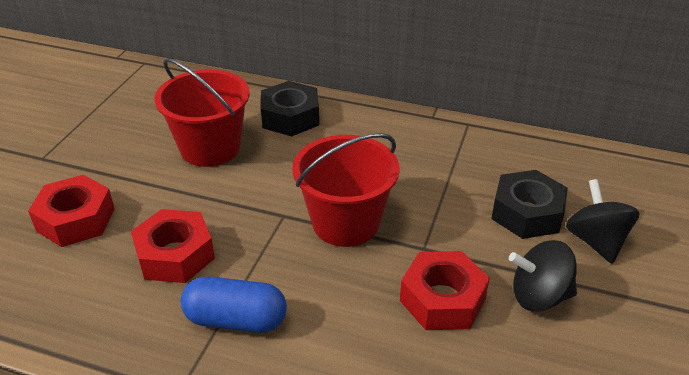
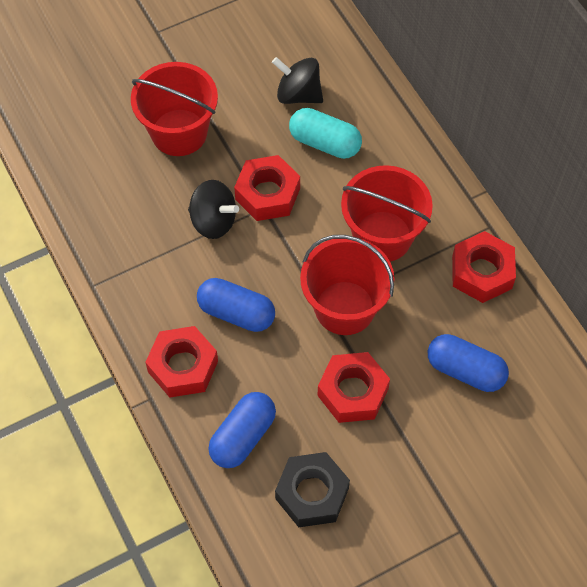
black nut: 2 -> 1
blue capsule: 1 -> 3
red bucket: 2 -> 3
red nut: 3 -> 4
turquoise capsule: 0 -> 1

